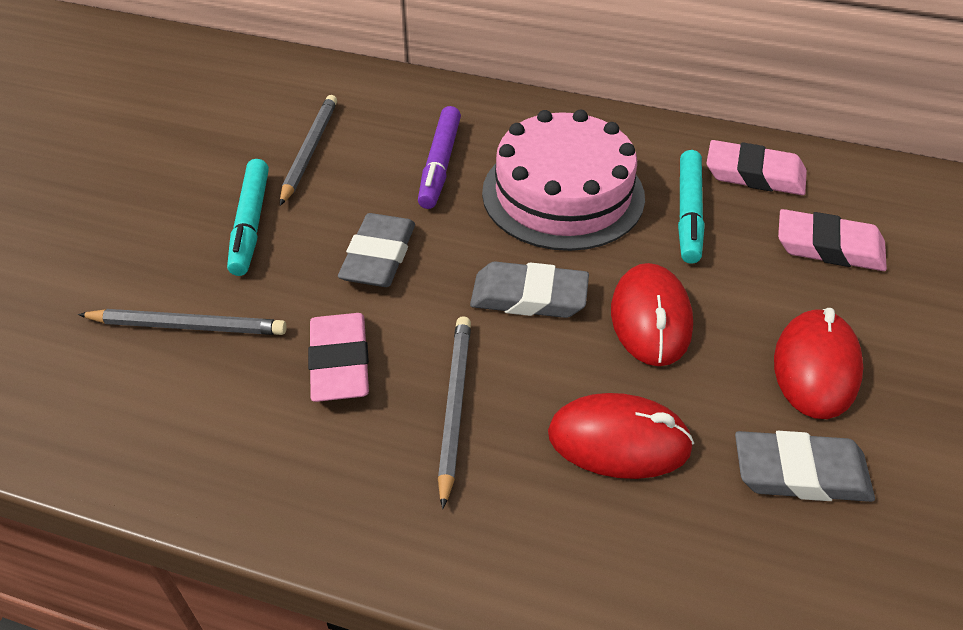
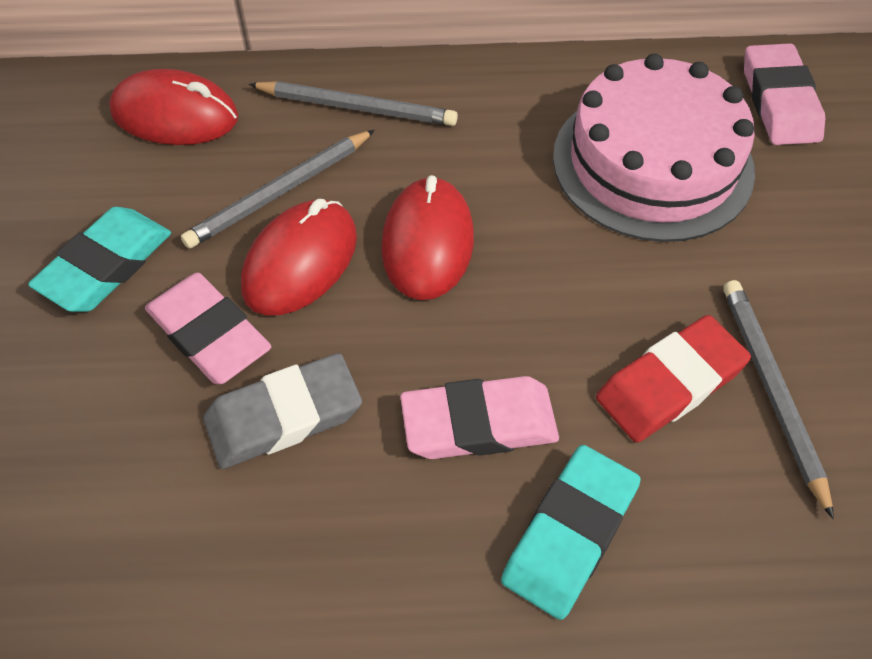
grey eraser: 3 -> 1
purple marker: 1 -> 0
red eraser: 0 -> 1
turquoise eraser: 0 -> 2
turquoise marker: 2 -> 0

